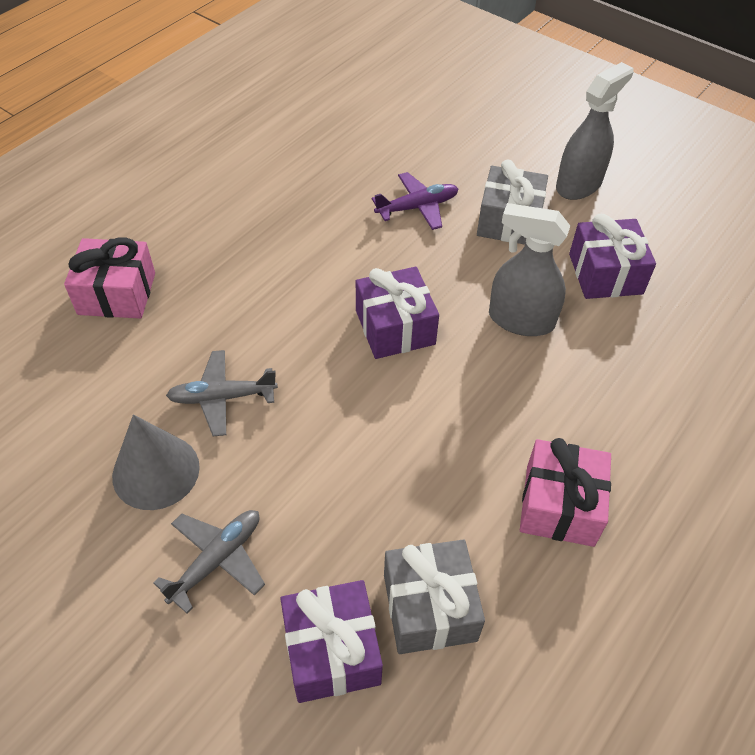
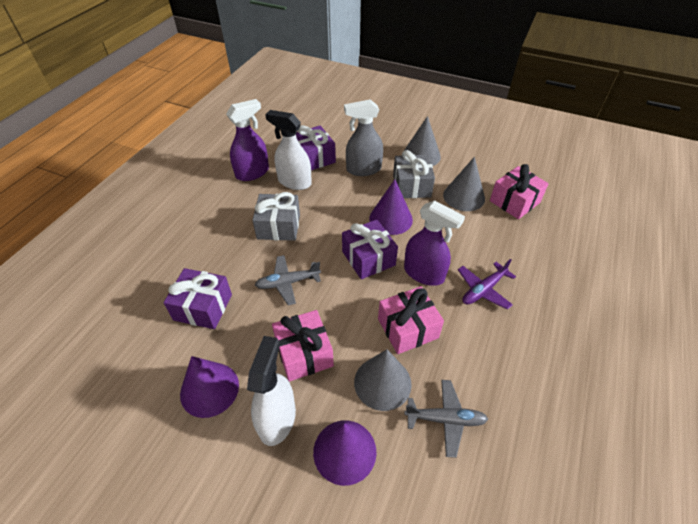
grey cone: 1 -> 3
grey spray bottle: 2 -> 1
pink gift: 2 -> 3
purple cone: 0 -> 3
purple spray bottle: 0 -> 2
white spray bottle: 0 -> 2

